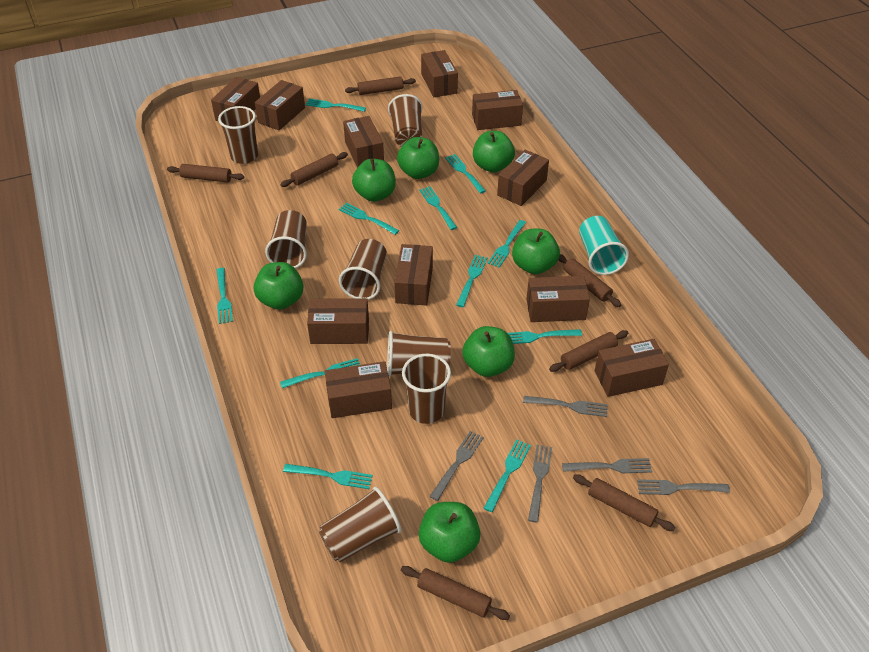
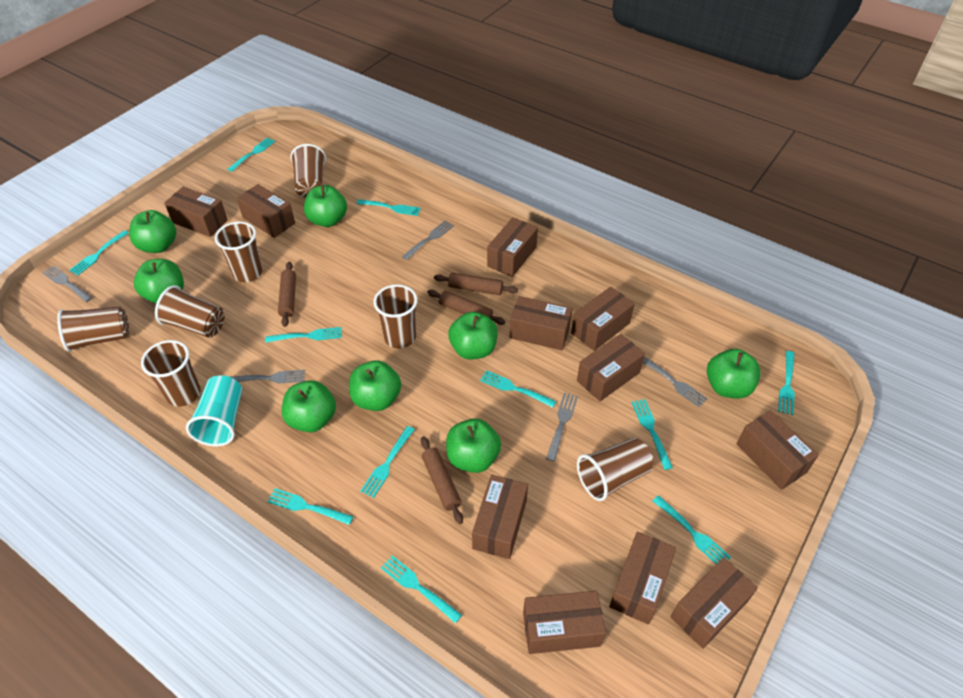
brown rolling pin: 7 -> 4
green apple: 7 -> 8

